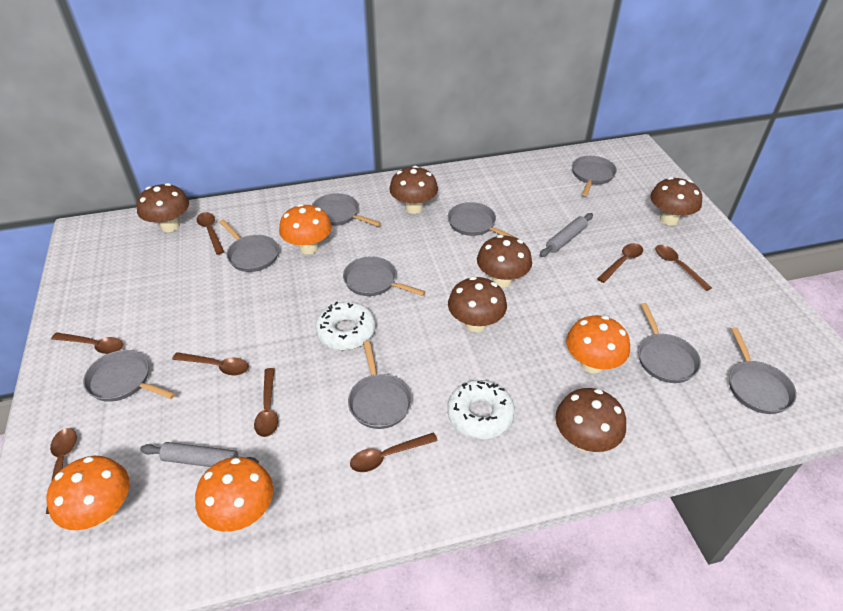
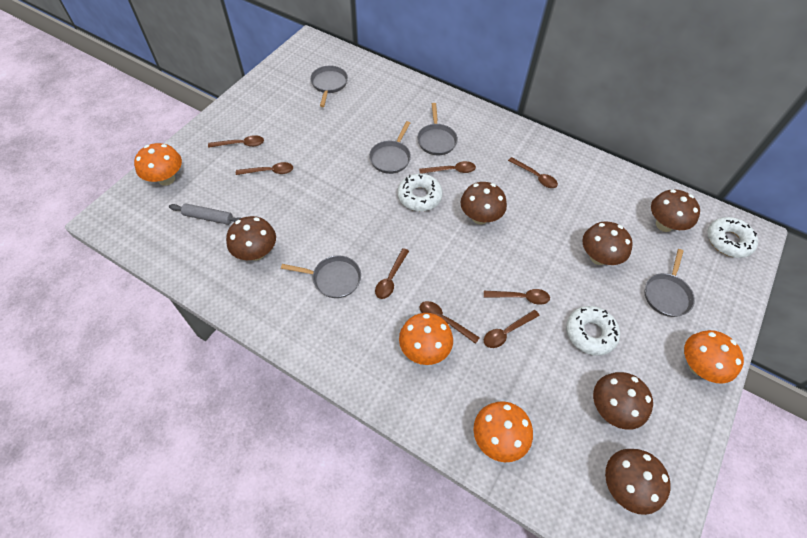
grey pan: 9 -> 5
grey rolling pin: 2 -> 1
white donut: 2 -> 3

